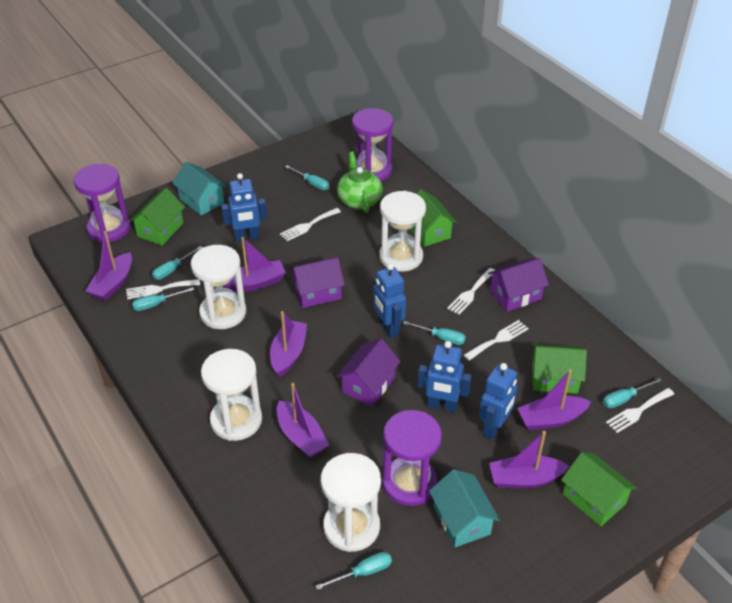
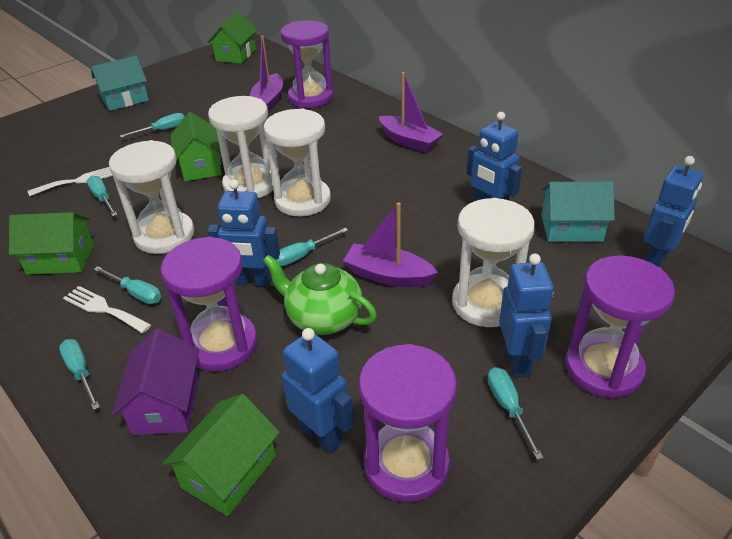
blue robot: 4 -> 5
purple boat: 6 -> 3
purple hourglass: 3 -> 4
purple house: 3 -> 1
white fork: 5 -> 2

